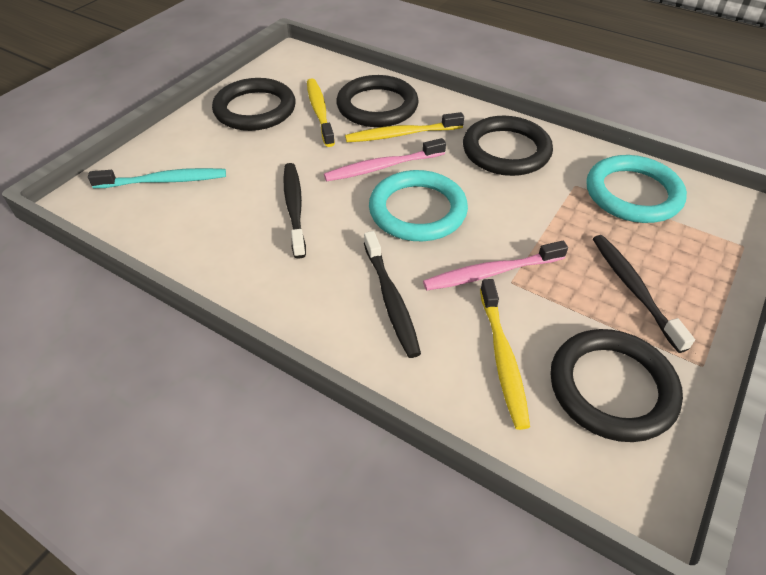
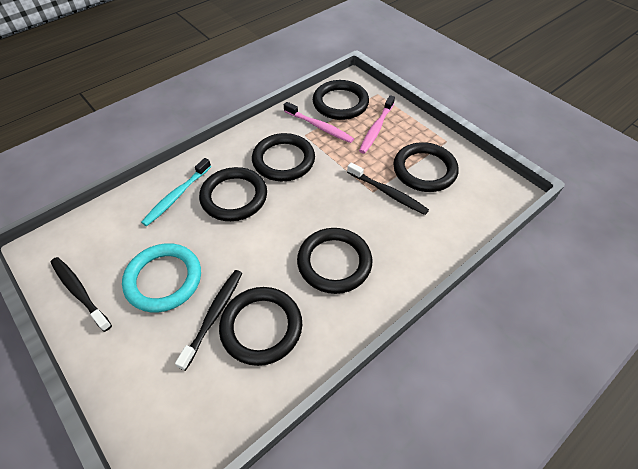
black ring: 4 -> 6
turquoise ring: 2 -> 1
yellow toothbrush: 3 -> 0

